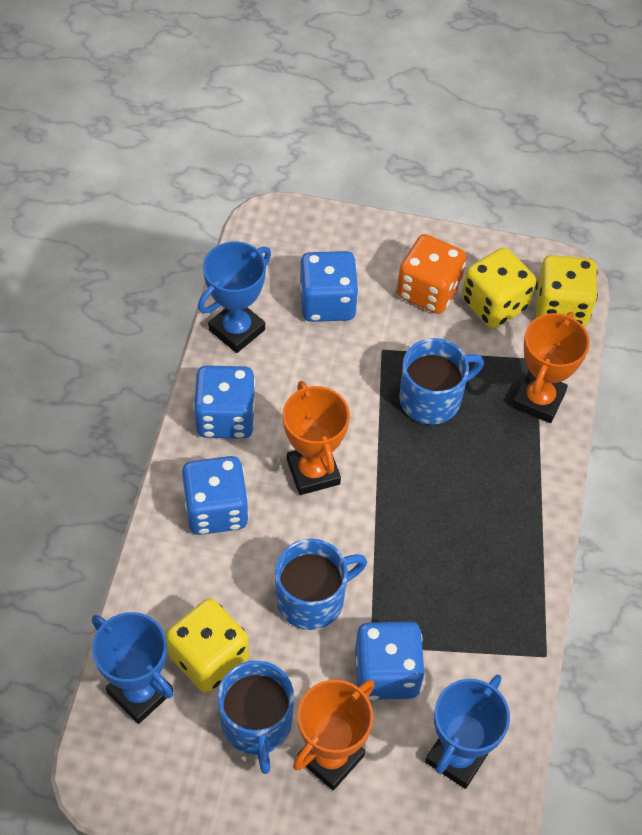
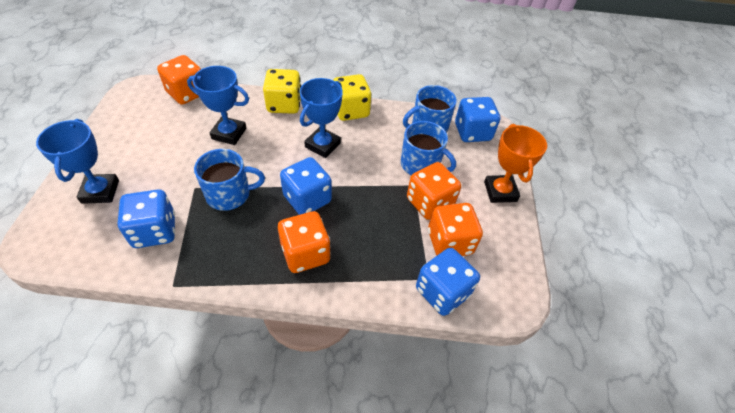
orange dice: 1 -> 4
orange trophy: 3 -> 1
yellow dice: 3 -> 2

